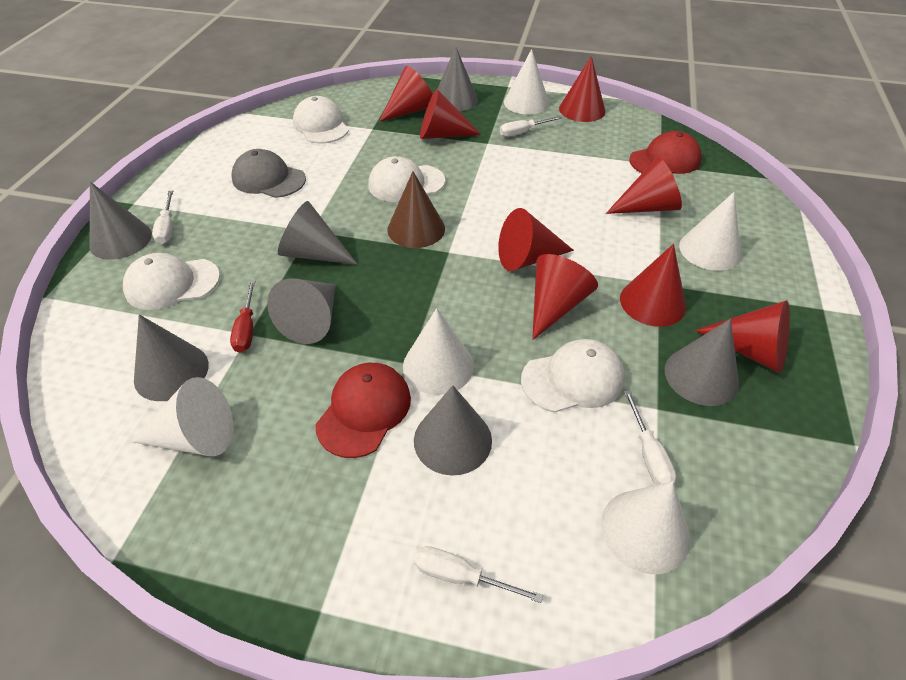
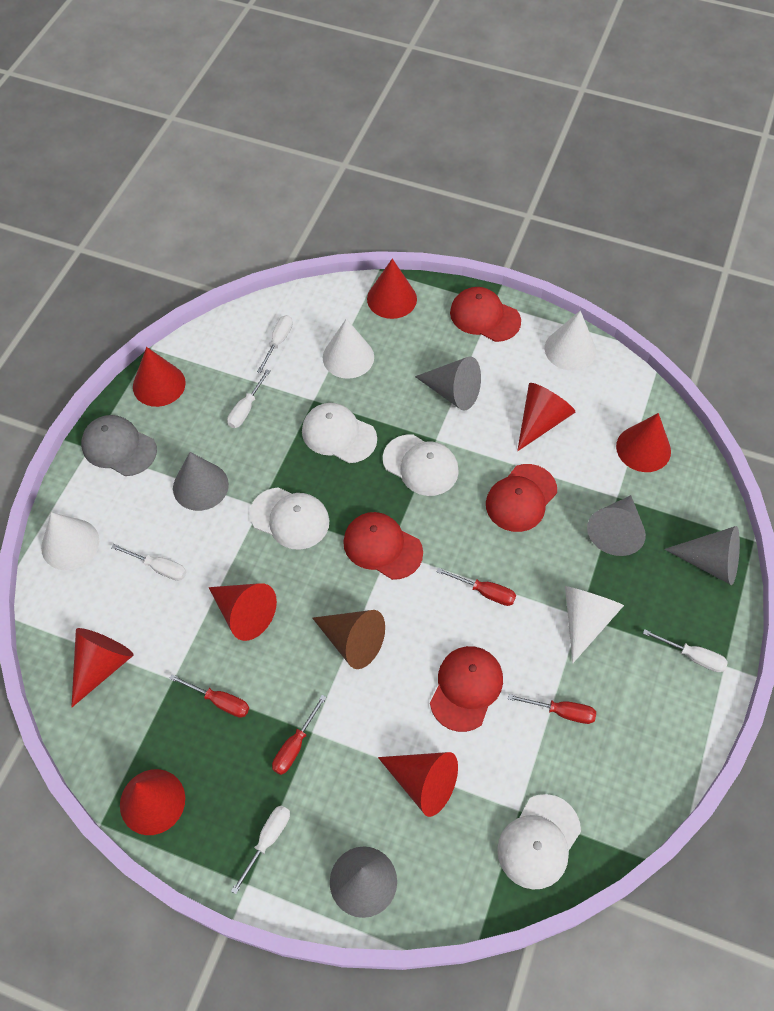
grey cone: 7 -> 5
red cap: 2 -> 4
red screwdriver: 1 -> 4
white cone: 5 -> 4
white screwdriver: 4 -> 5

